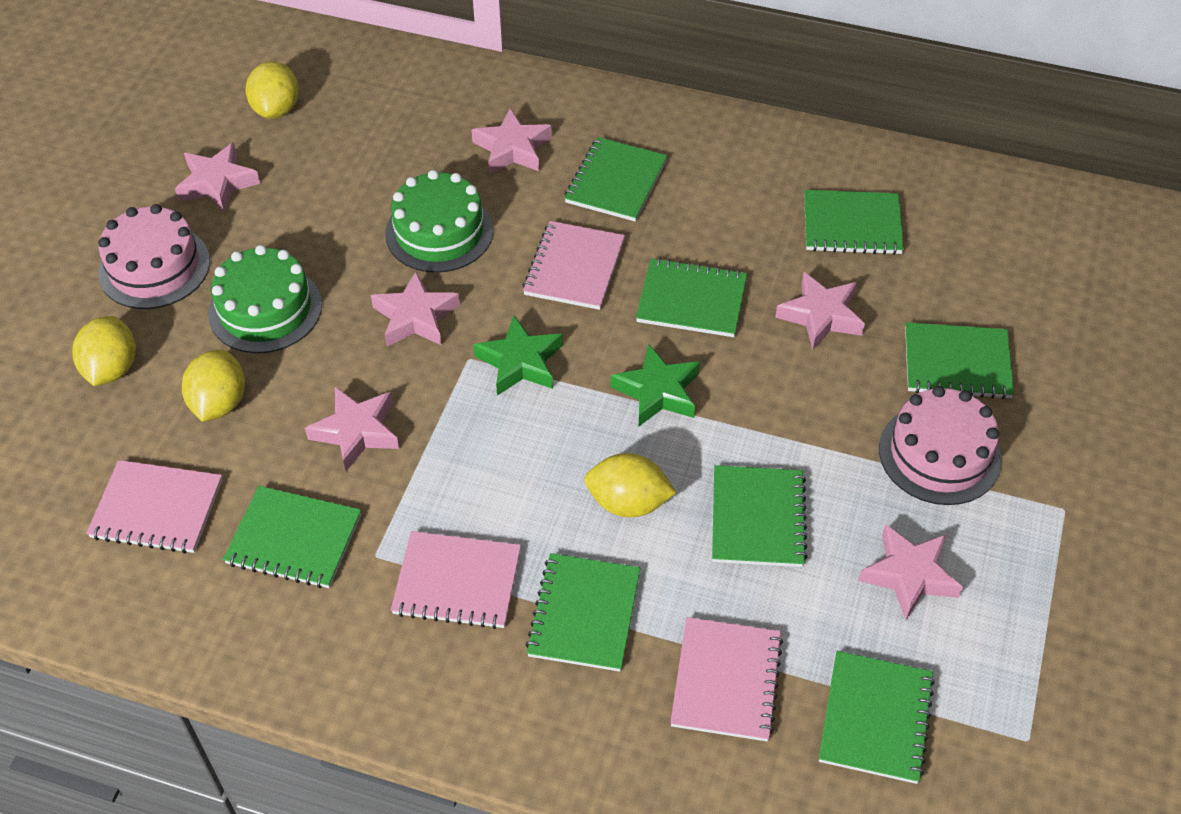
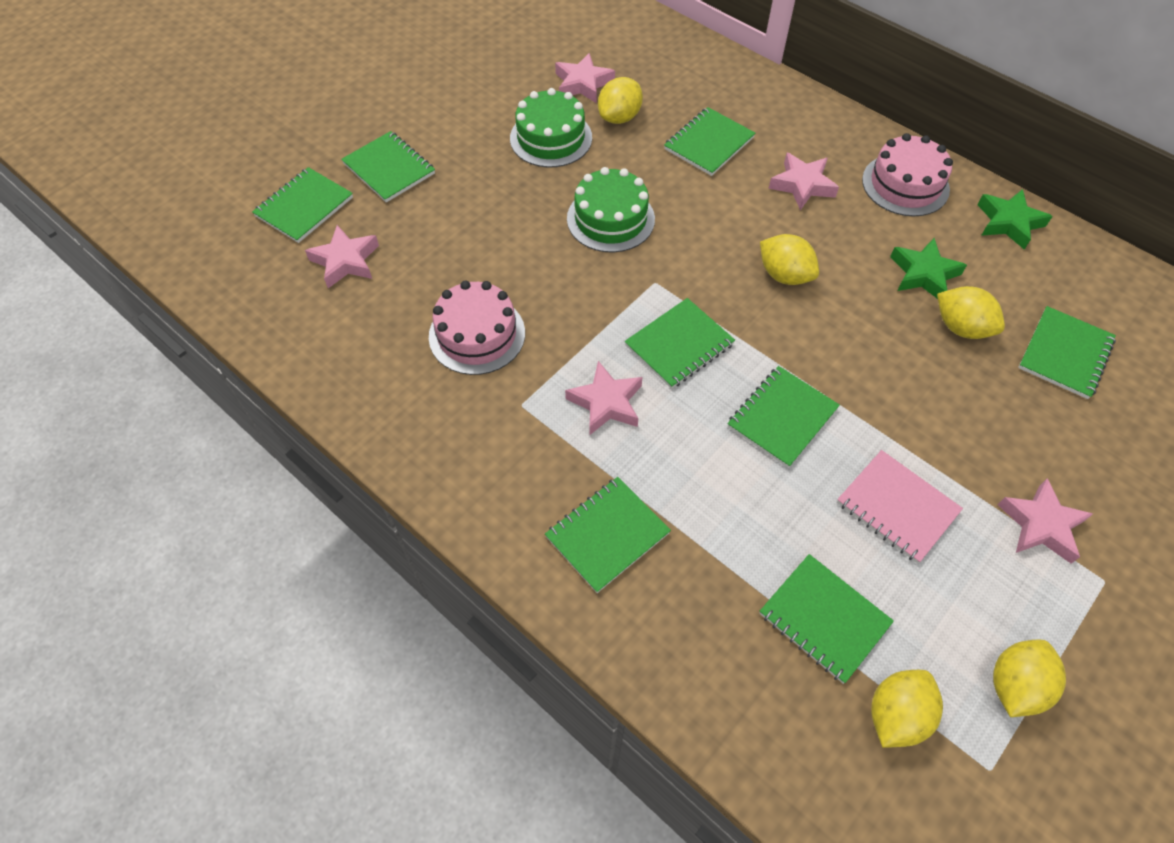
pink notebook: 4 -> 1
pink star: 6 -> 5
yellow lemon: 4 -> 5

